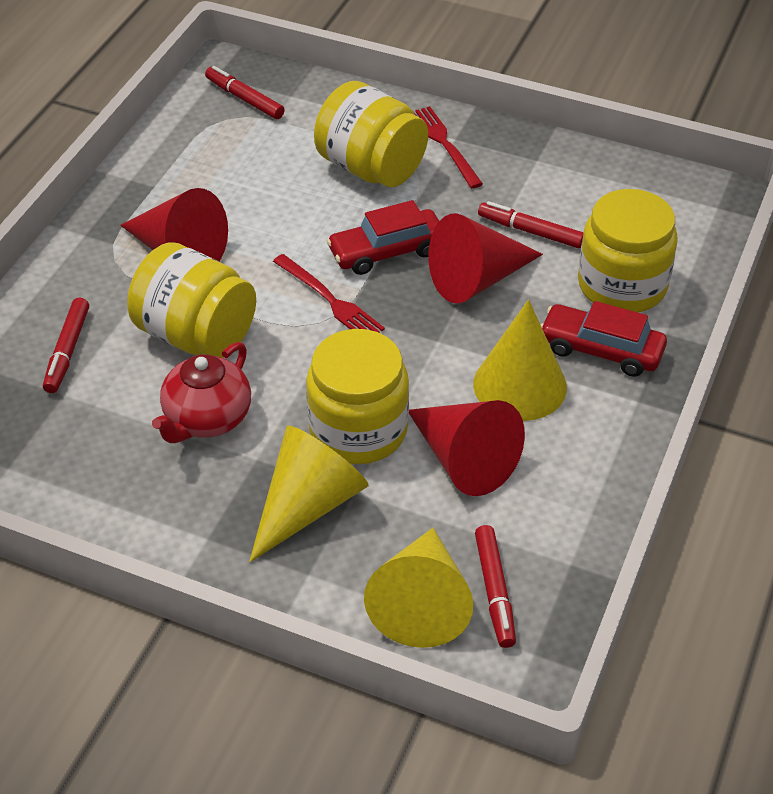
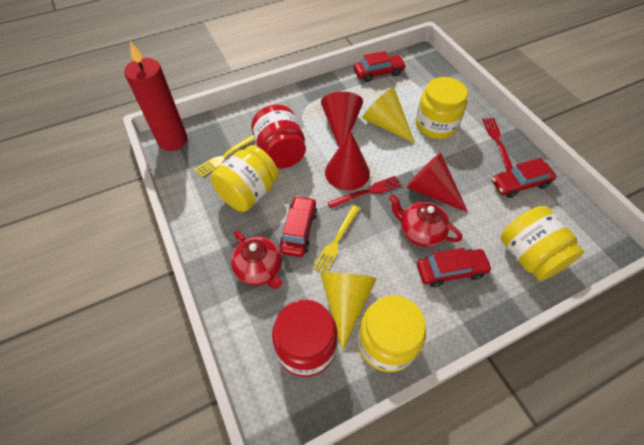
red candle: 0 -> 1
red car: 2 -> 4
red jar: 0 -> 2
red marker: 4 -> 0
red teapot: 1 -> 2
yellow cone: 3 -> 2
yellow fork: 0 -> 2

